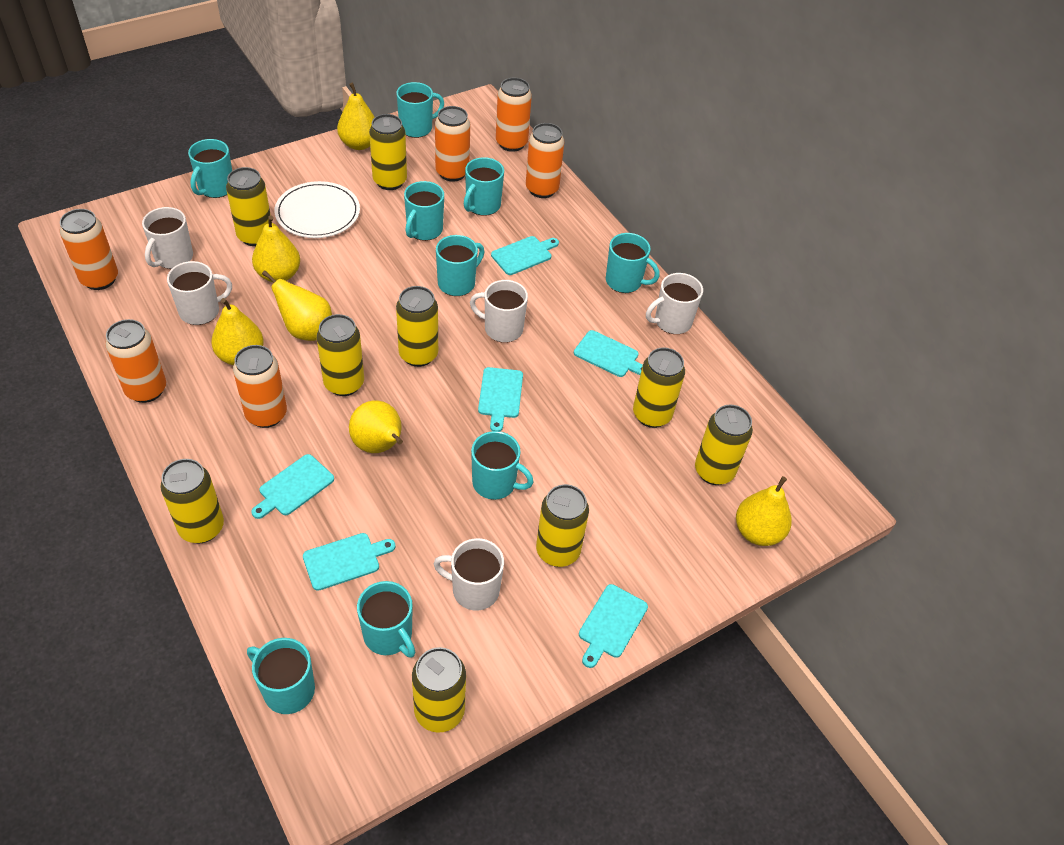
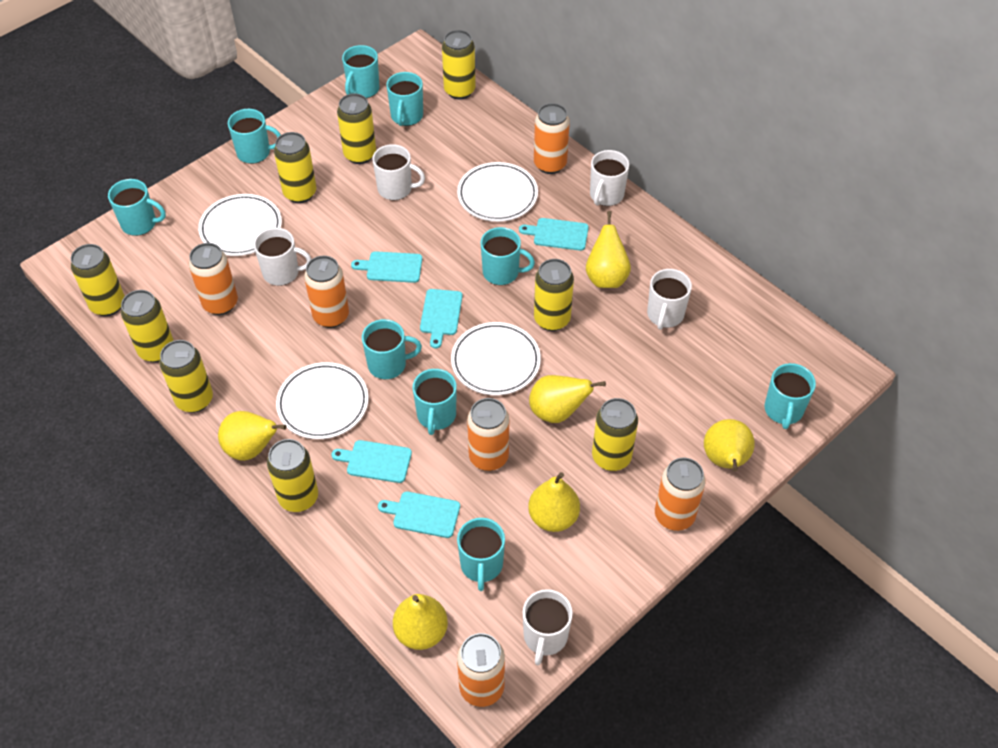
turquoise cutting board: 6 -> 5
white plate: 1 -> 4

